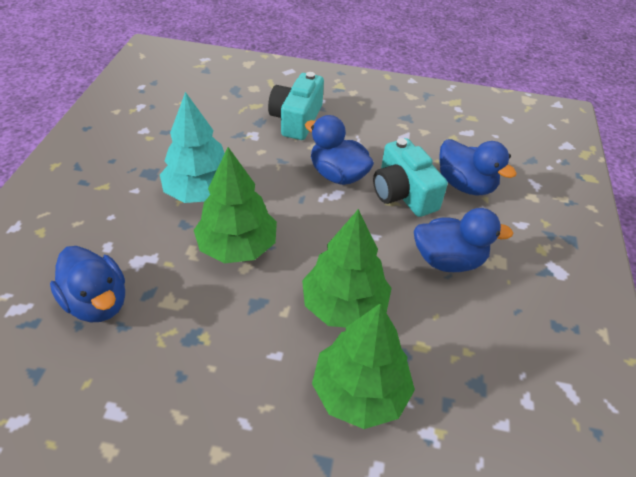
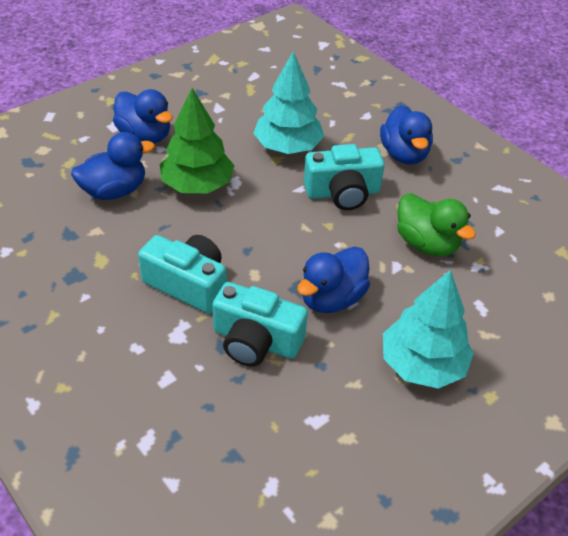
green duck: 0 -> 1
green tree: 3 -> 1
turquoise camera: 2 -> 3
turquoise tree: 1 -> 2

